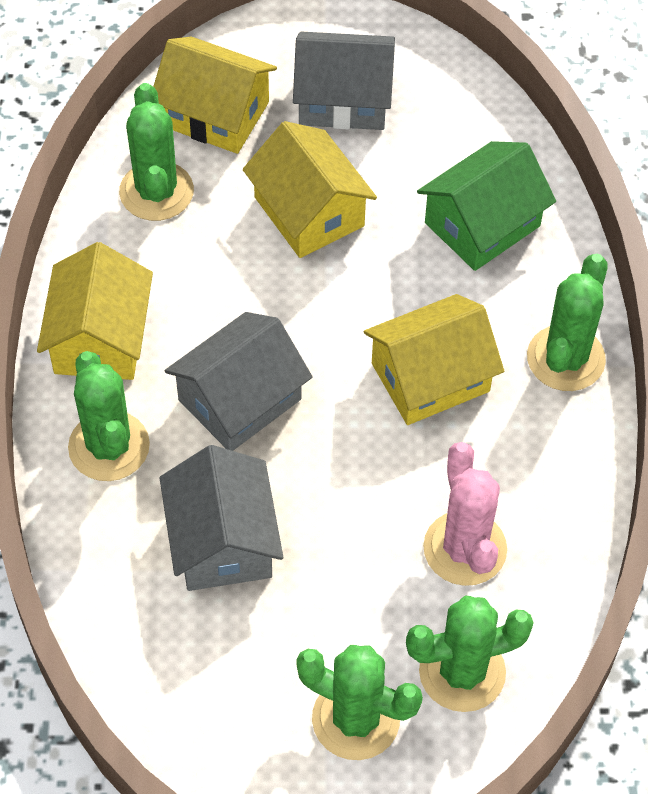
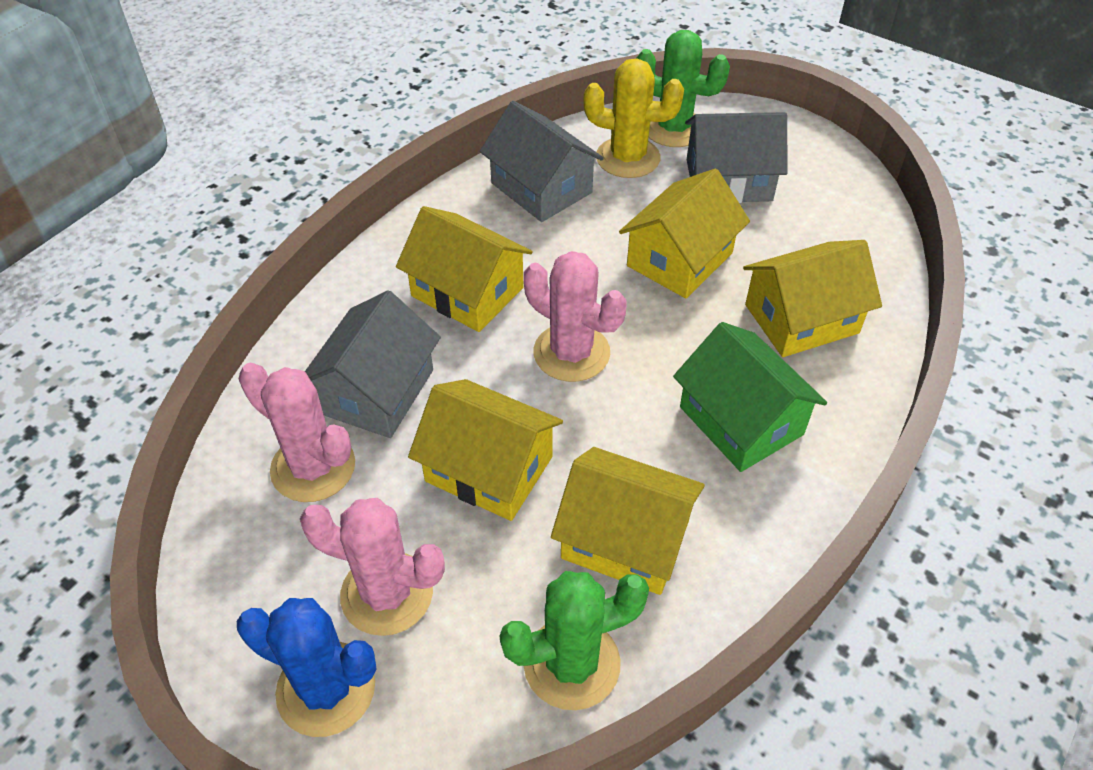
blue cactus: 0 -> 1
green cactus: 5 -> 2
pink cactus: 1 -> 3
yellow cactus: 0 -> 1
yellow house: 4 -> 5

